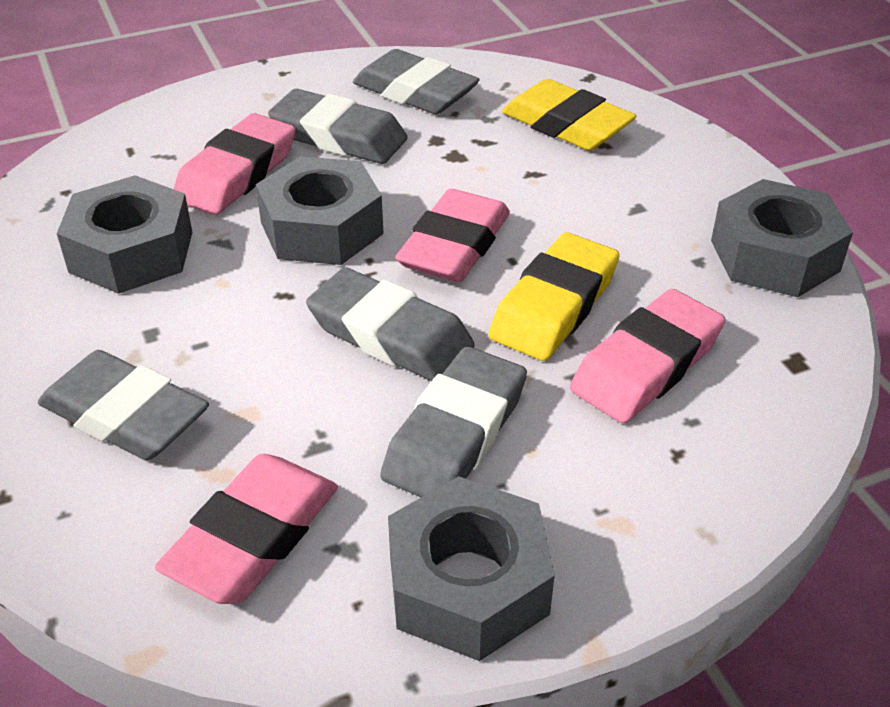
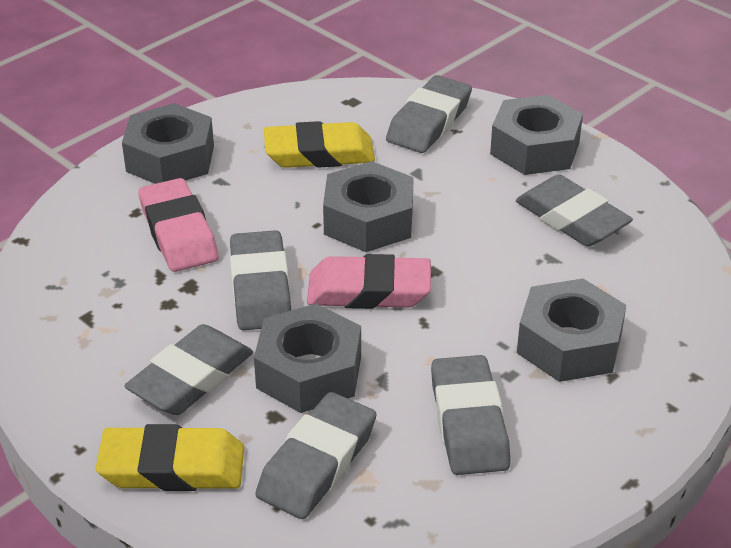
grey eraser: 5 -> 6
grey nut: 4 -> 5
pink eraser: 4 -> 2

